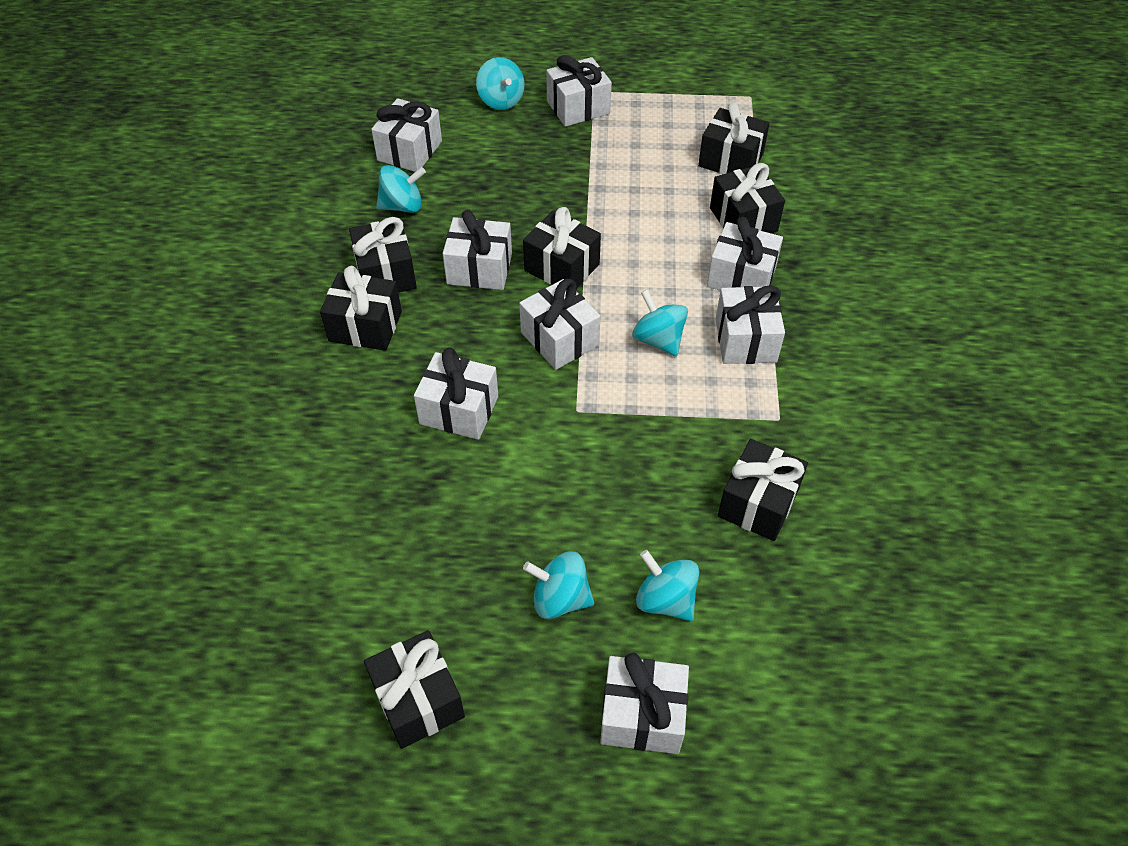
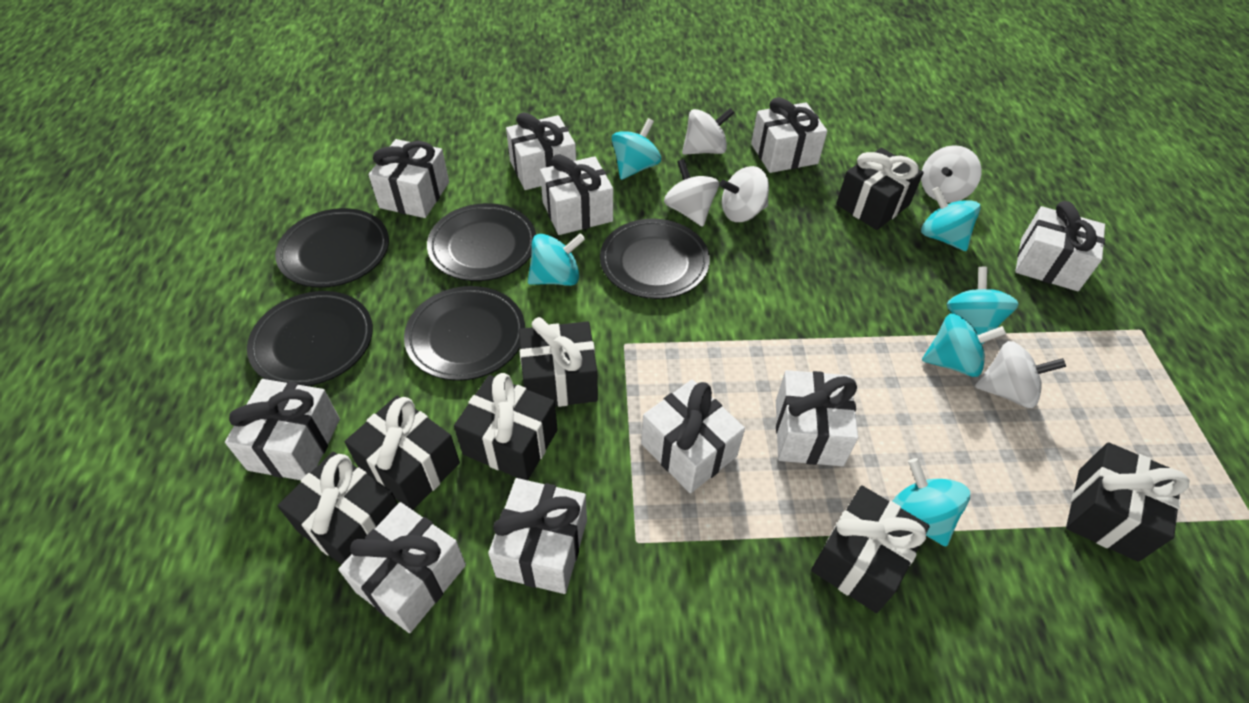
black plate: 0 -> 5
turquoise spinning top: 5 -> 6
white gift: 8 -> 10
white spinning top: 0 -> 5

